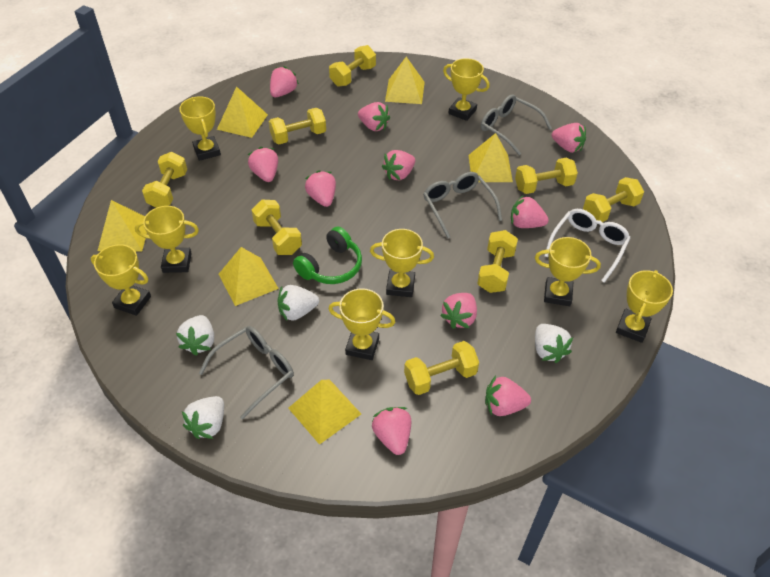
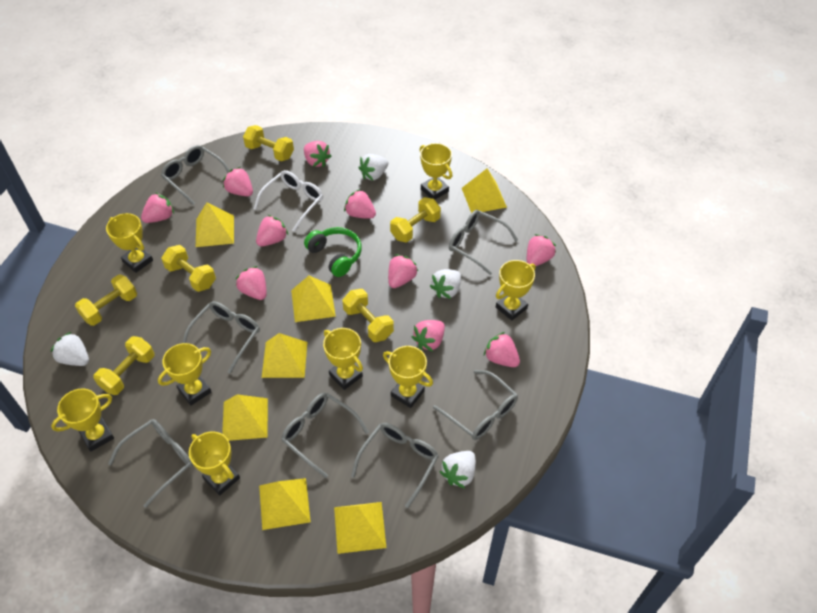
grey glasses: 3 -> 7
yellow dumbbell: 8 -> 6
yellow pyramid: 6 -> 7

